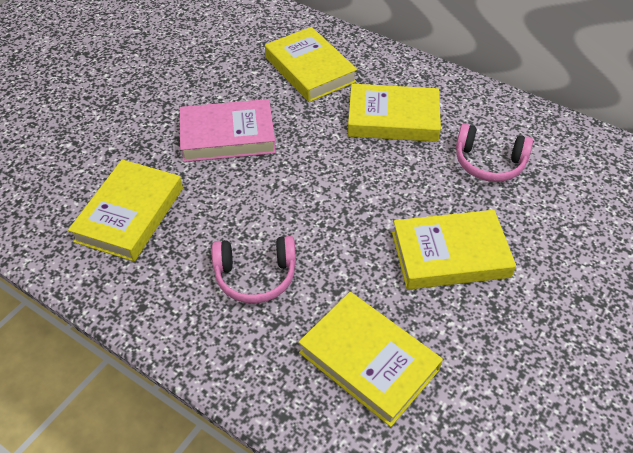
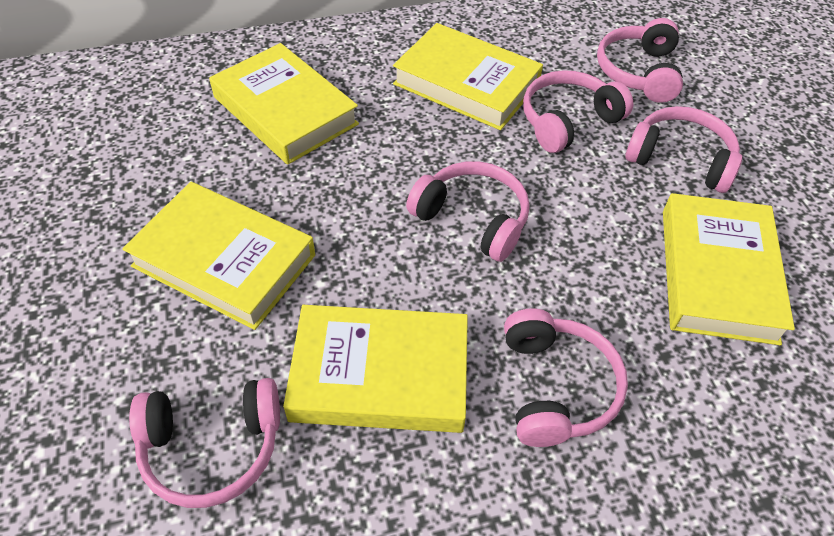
pink book: 1 -> 0
pink headphones: 2 -> 6

